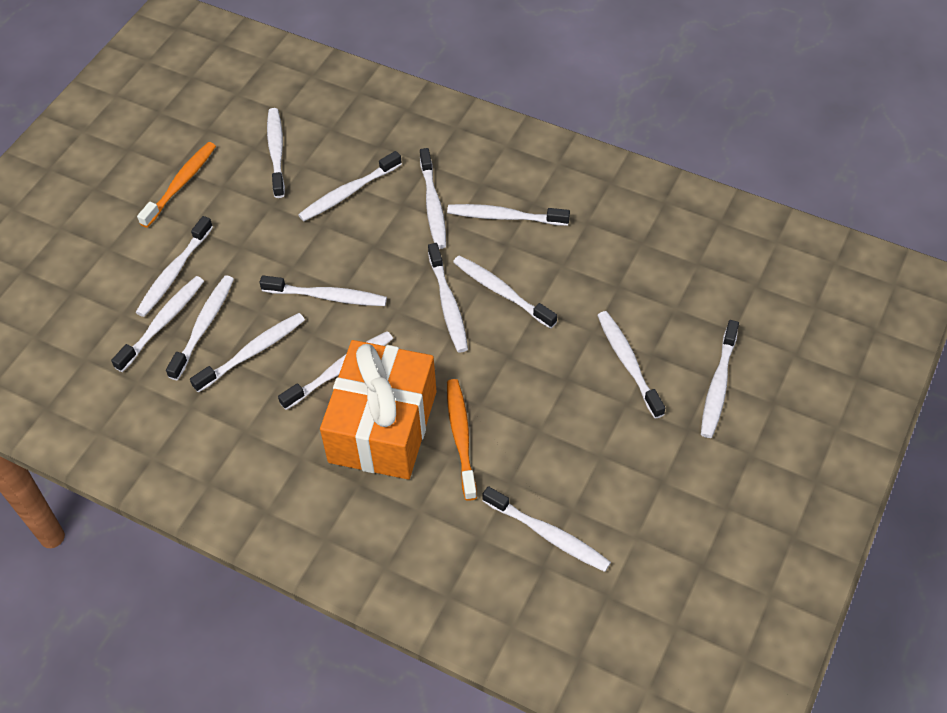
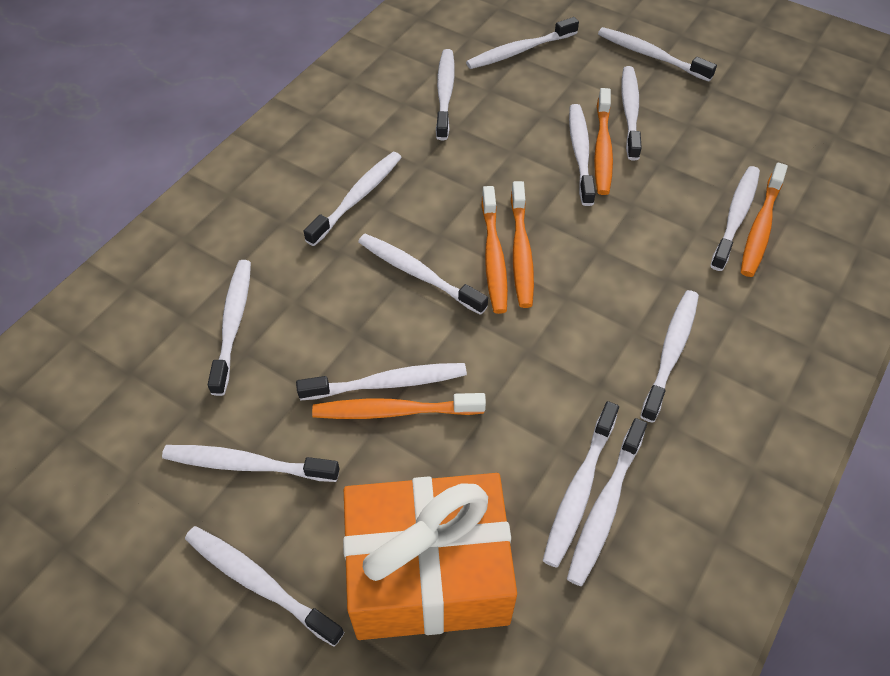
orange toothbrush: 2 -> 5

